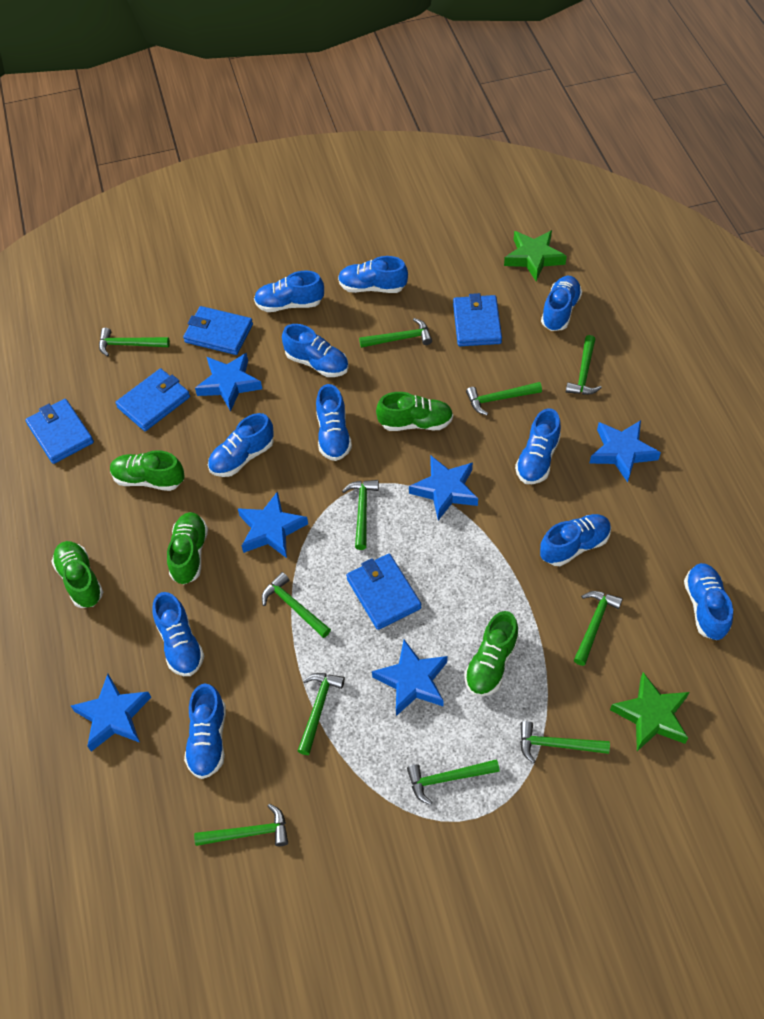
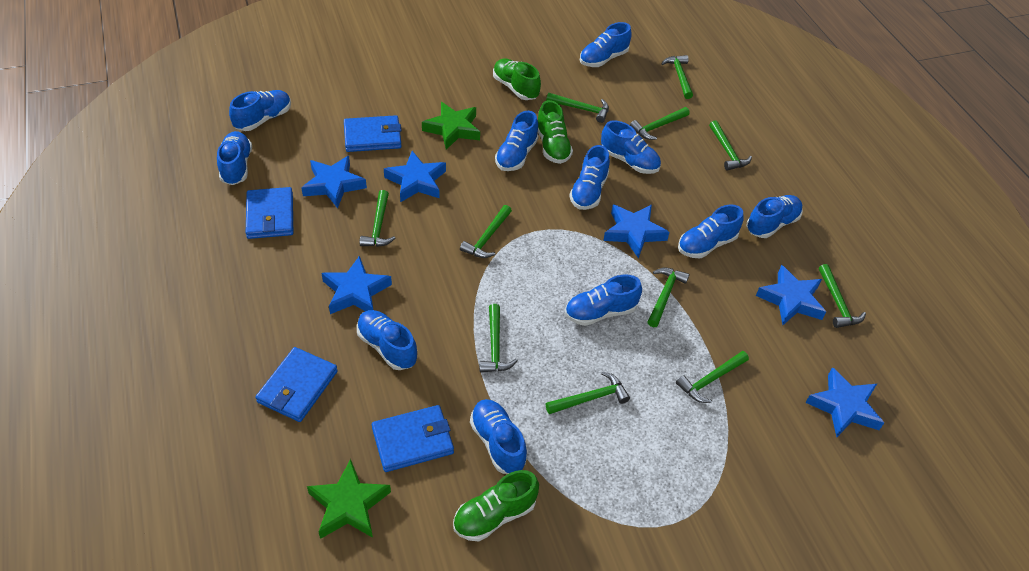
blue wallet: 5 -> 4
green shoe: 5 -> 3

